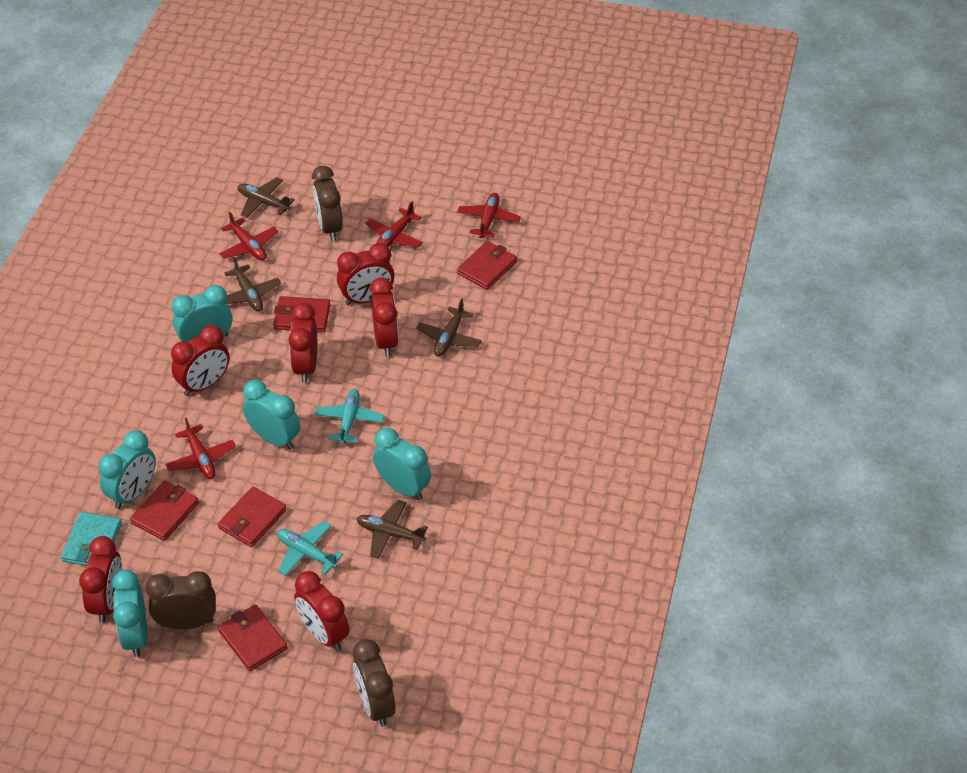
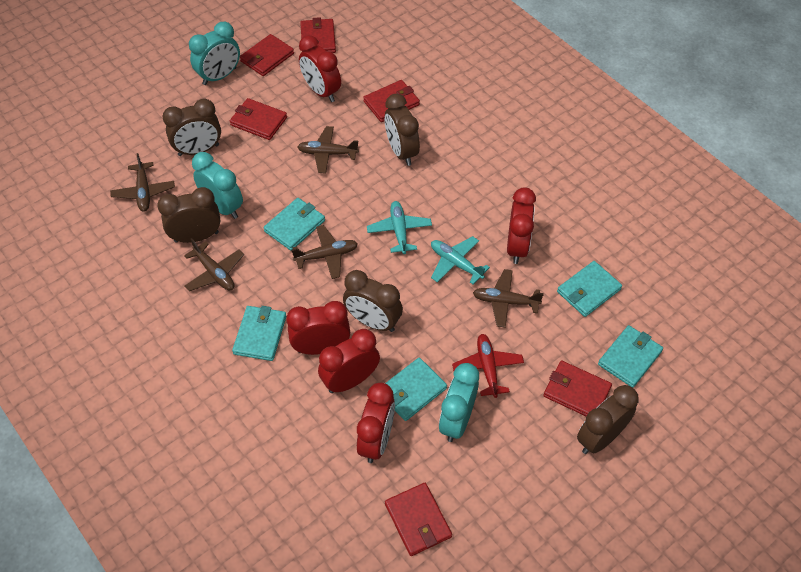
brown clock: 3 -> 5
brown plane: 4 -> 5
red clock: 6 -> 5
red plane: 4 -> 1
red wallet: 5 -> 6
turquoise clock: 5 -> 3
turquoise wallet: 1 -> 5

